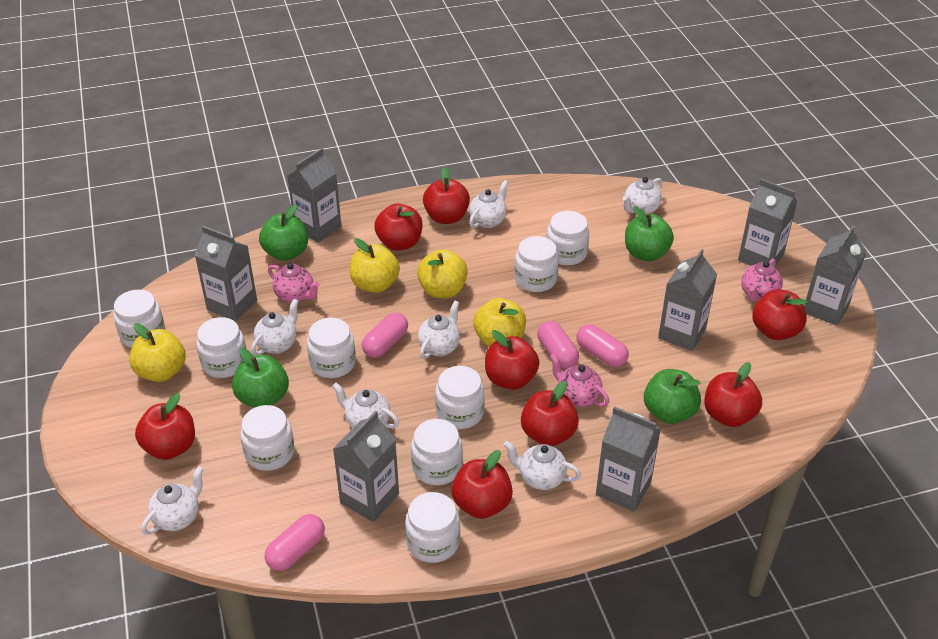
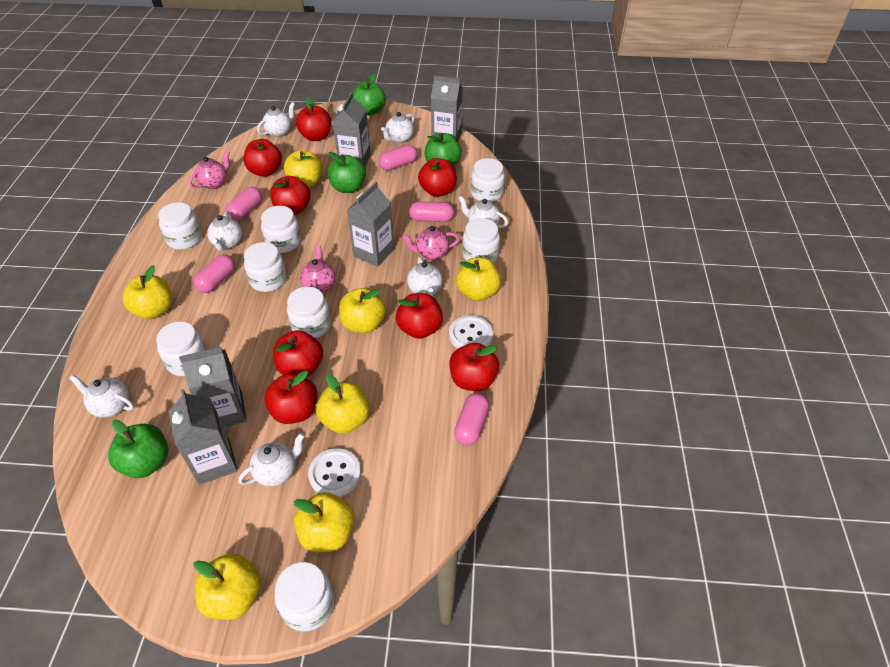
grey carton: 7 -> 5
pink capsule: 4 -> 5
white button: 0 -> 2
white jar: 9 -> 8
yellow apple: 4 -> 7

